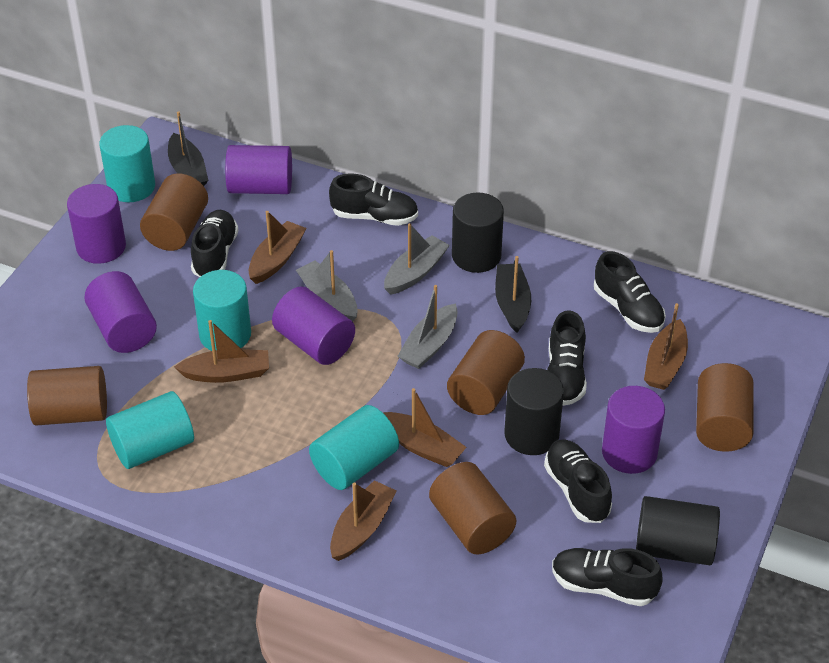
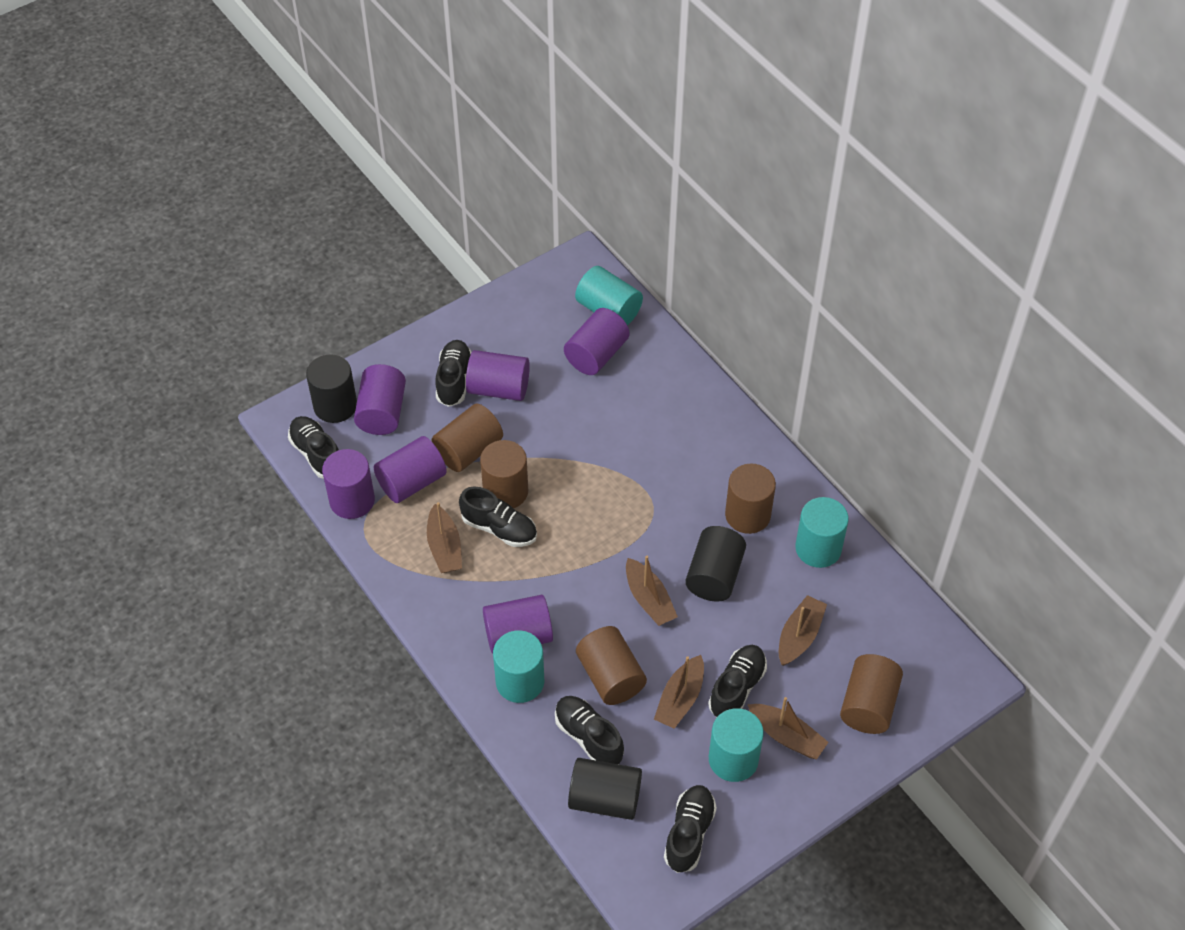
black boat: 2 -> 0
grey boat: 3 -> 0
purple cylinder: 5 -> 6

